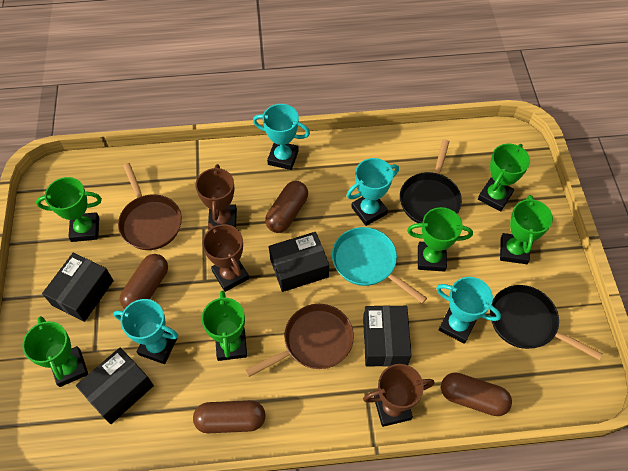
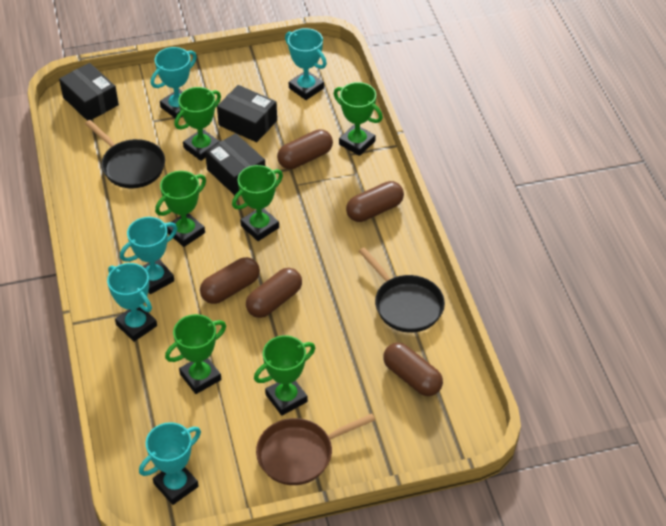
black box: 4 -> 3
brown capsule: 4 -> 5
brown pan: 2 -> 1
brown trophy: 3 -> 0
turquoise pan: 1 -> 0
turquoise trophy: 4 -> 5

